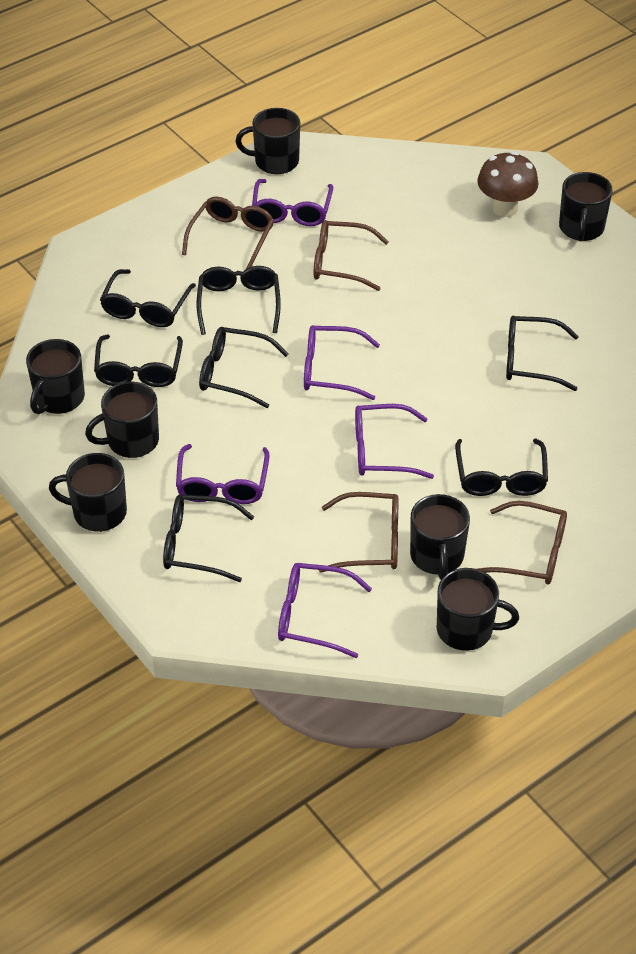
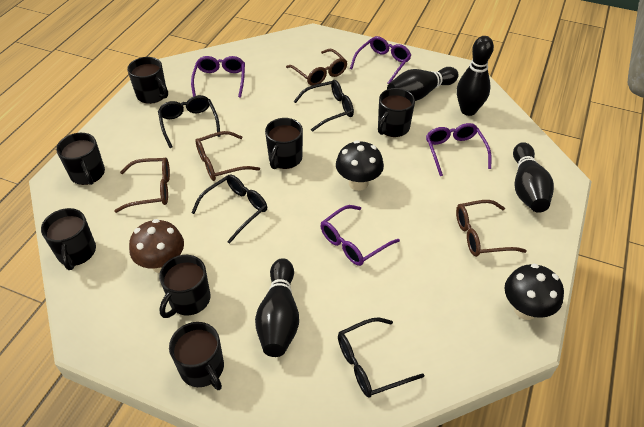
black bowling pin: 0 -> 4
black glasses: 7 -> 4
black mushroom: 0 -> 2
purple glasses: 5 -> 4

